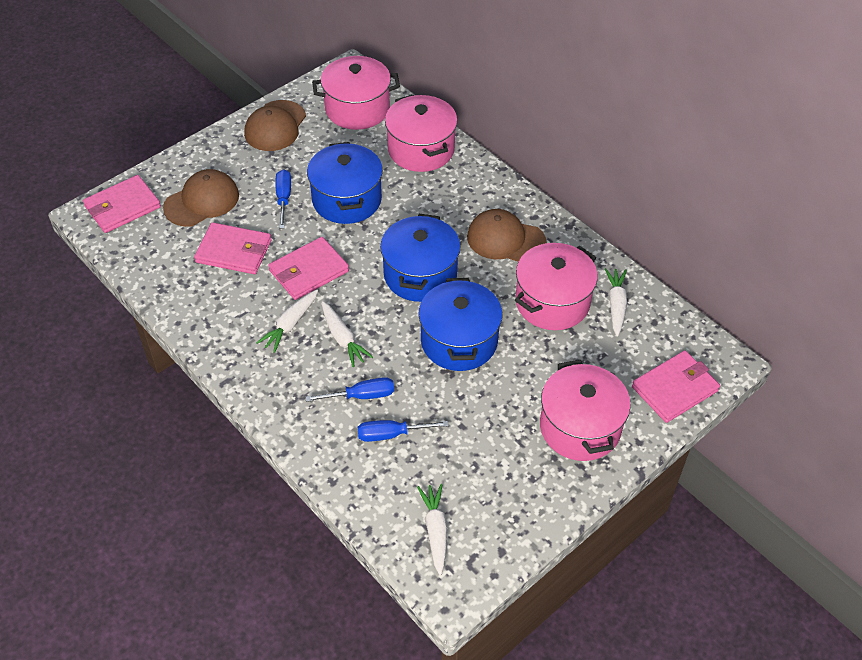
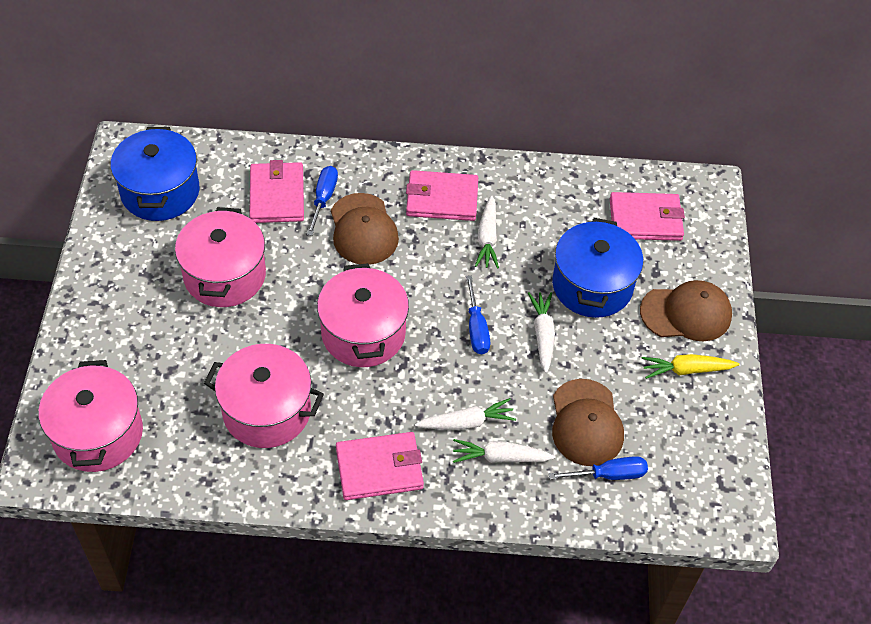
blue pot: 3 -> 2
yellow carrot: 0 -> 1

